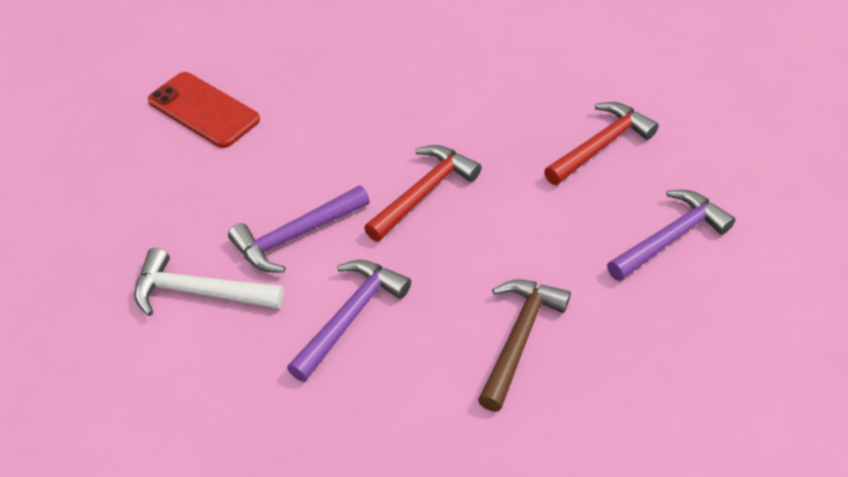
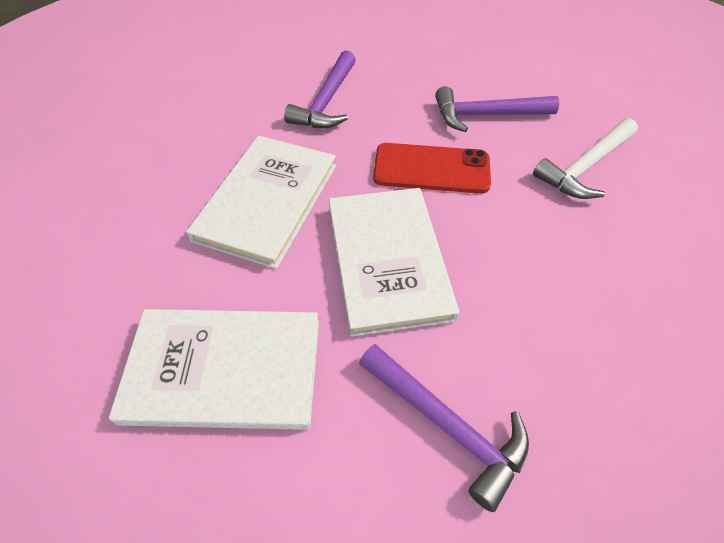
brown hammer: 1 -> 0
red hammer: 2 -> 0
white book: 0 -> 3

